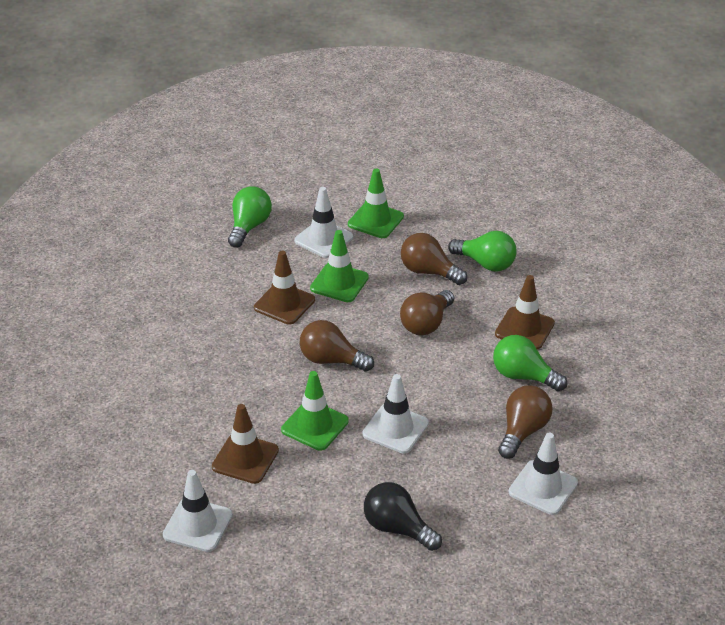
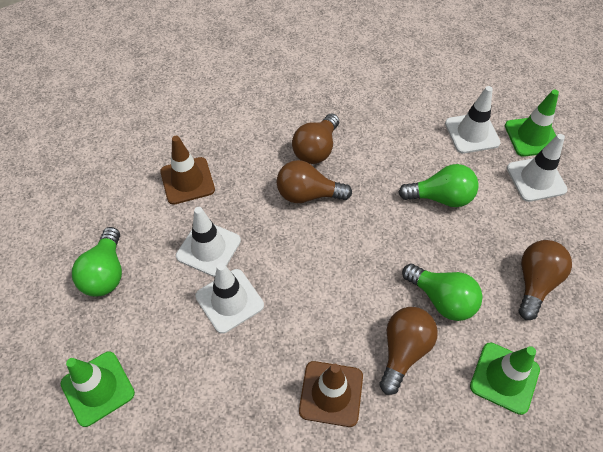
black light bulb: 1 -> 0
brown traffic cone: 3 -> 2

